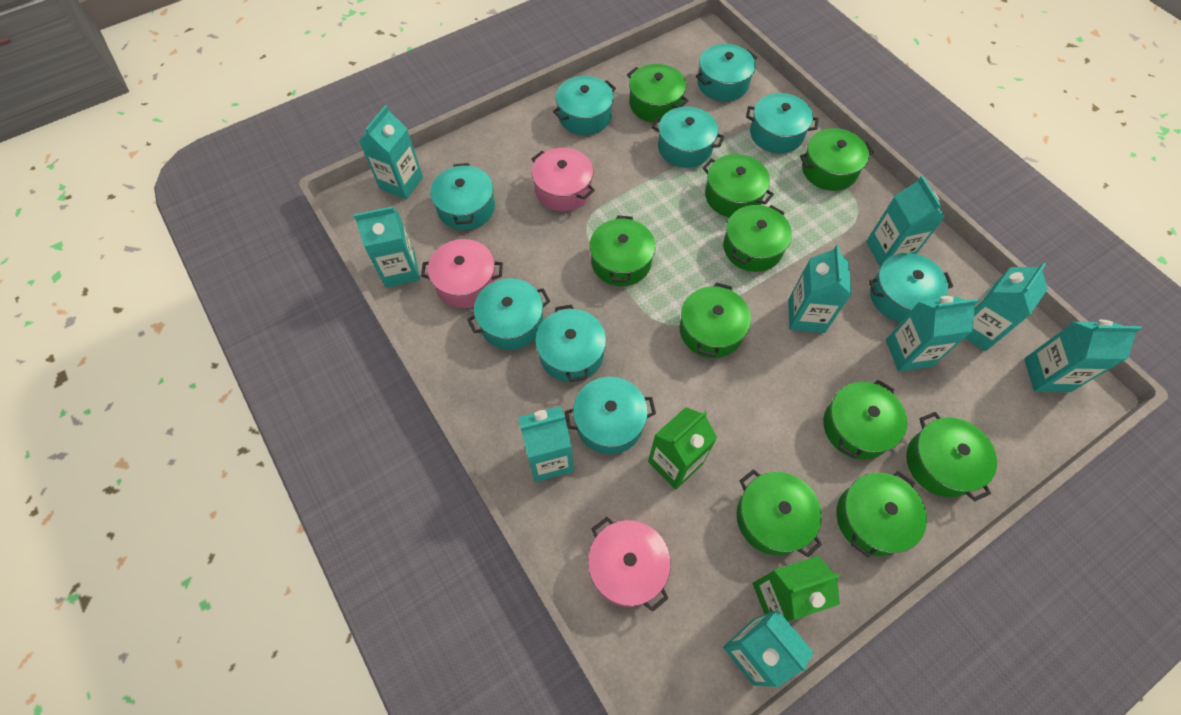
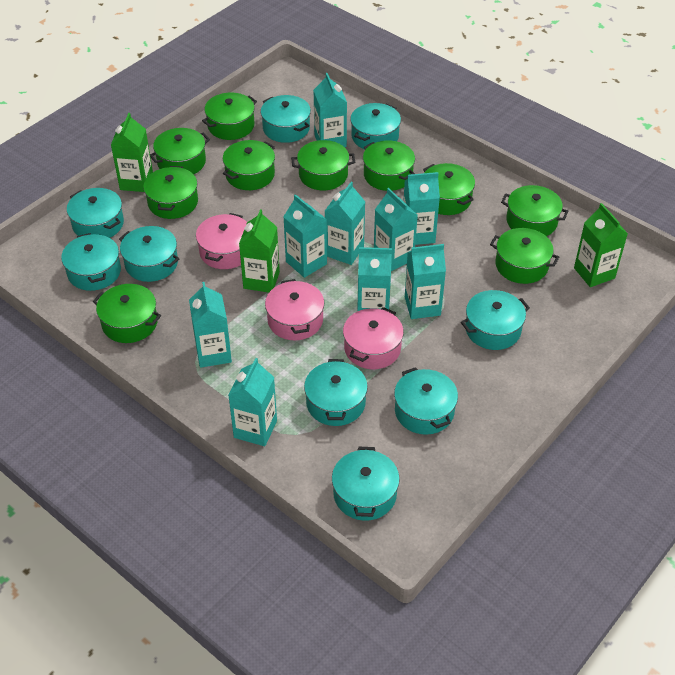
green carton: 2 -> 3

